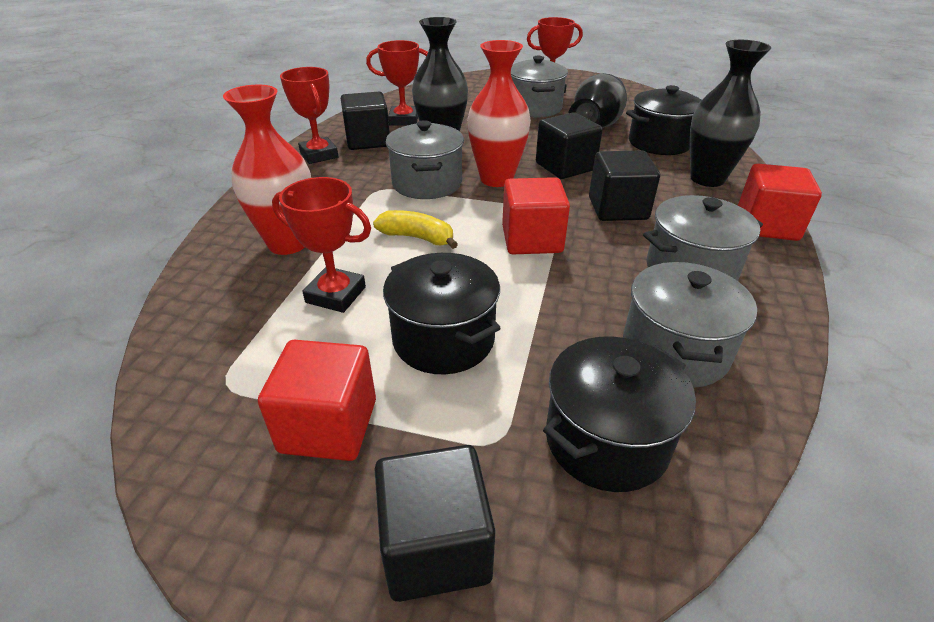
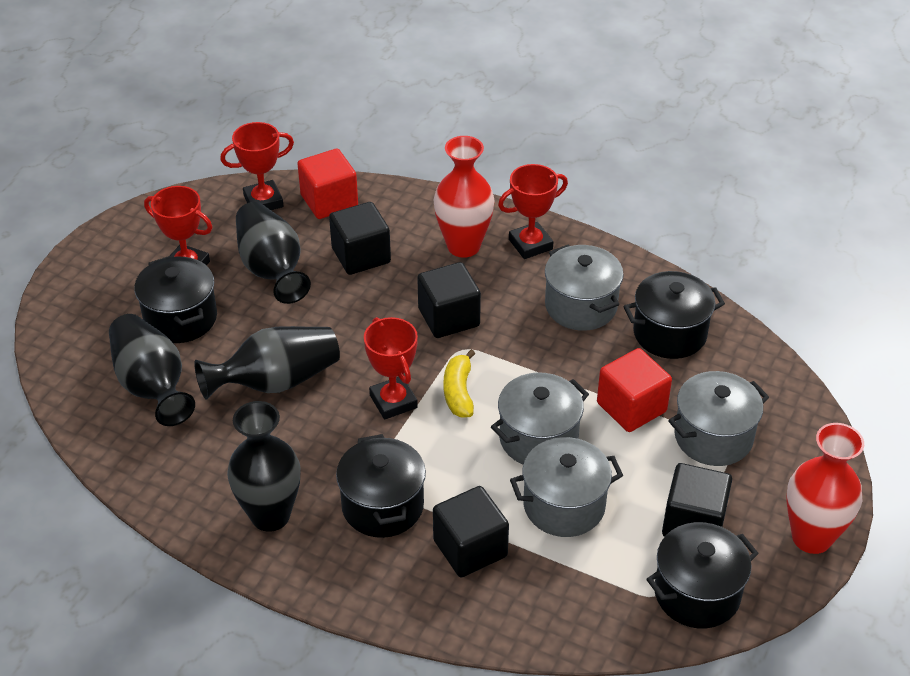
black pot: 3 -> 4
black vase: 3 -> 4
red cube: 3 -> 2

